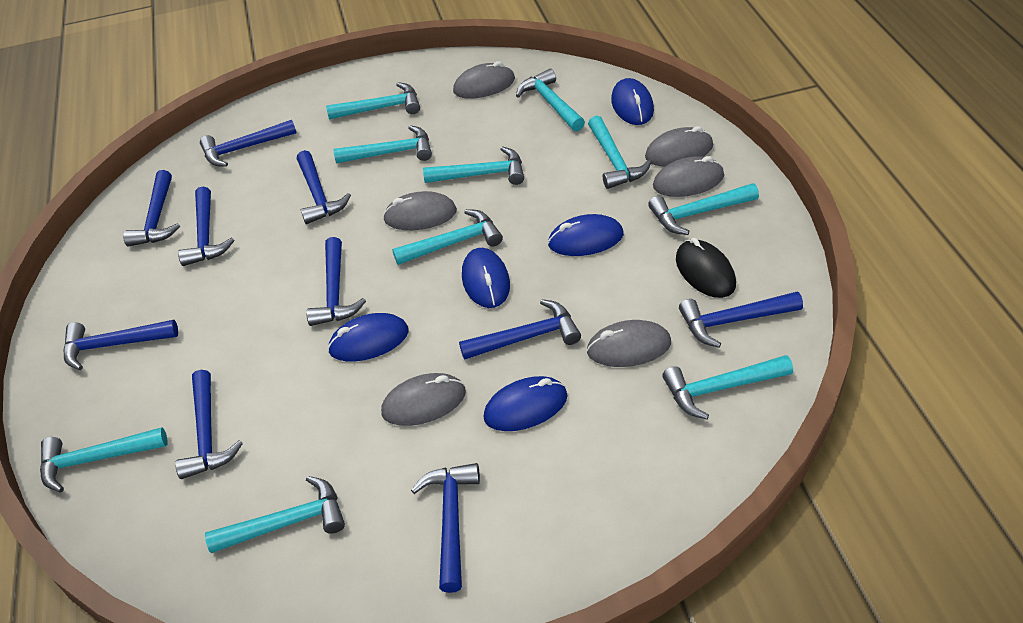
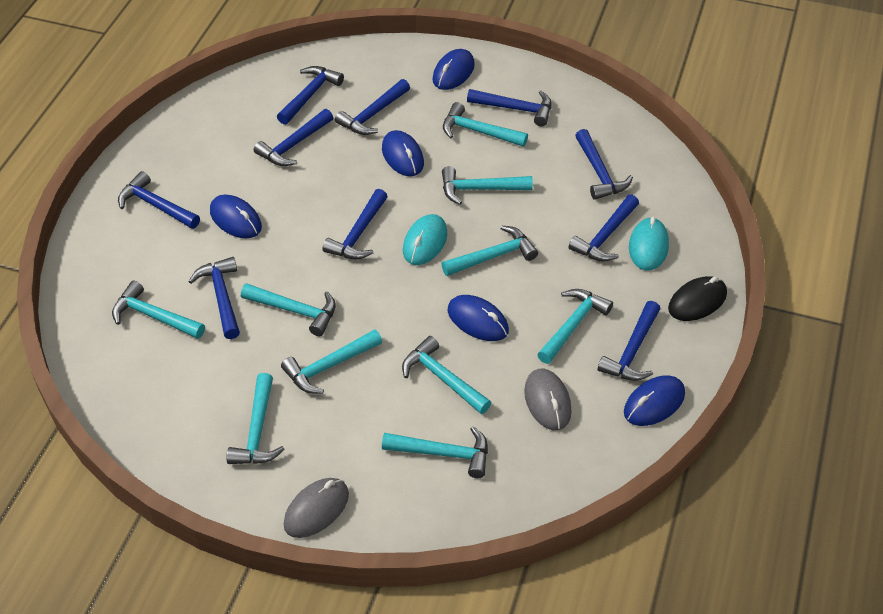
grey mouse: 6 -> 2
turquoise mouse: 0 -> 2

